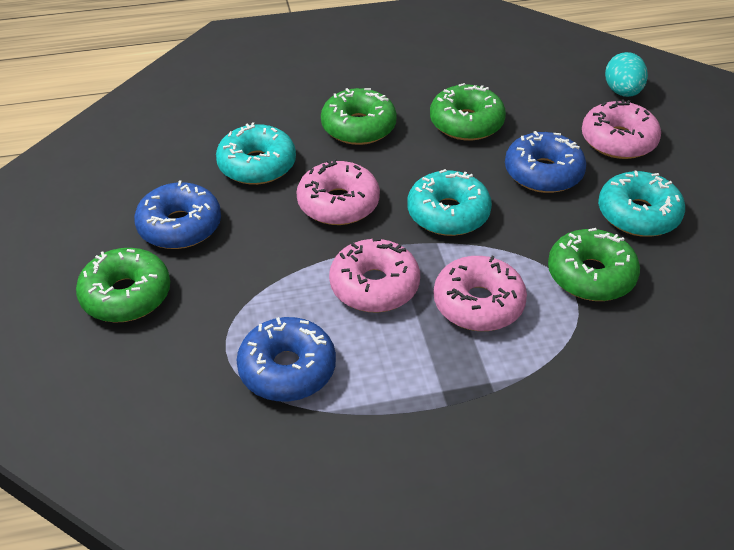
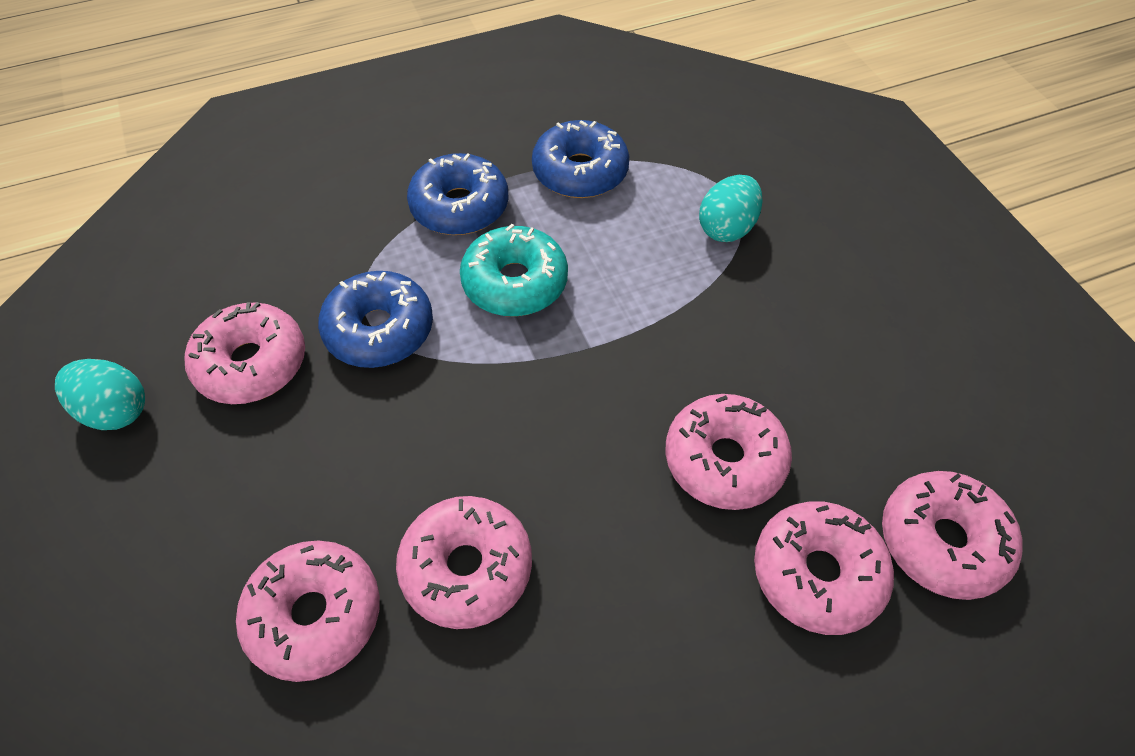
green donut: 4 -> 0
pink donut: 4 -> 6
turquoise donut: 3 -> 1
turquoise egg: 1 -> 2

